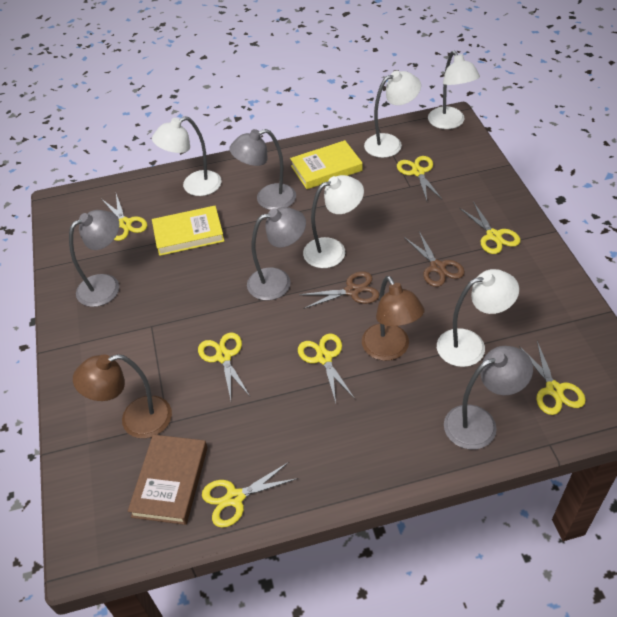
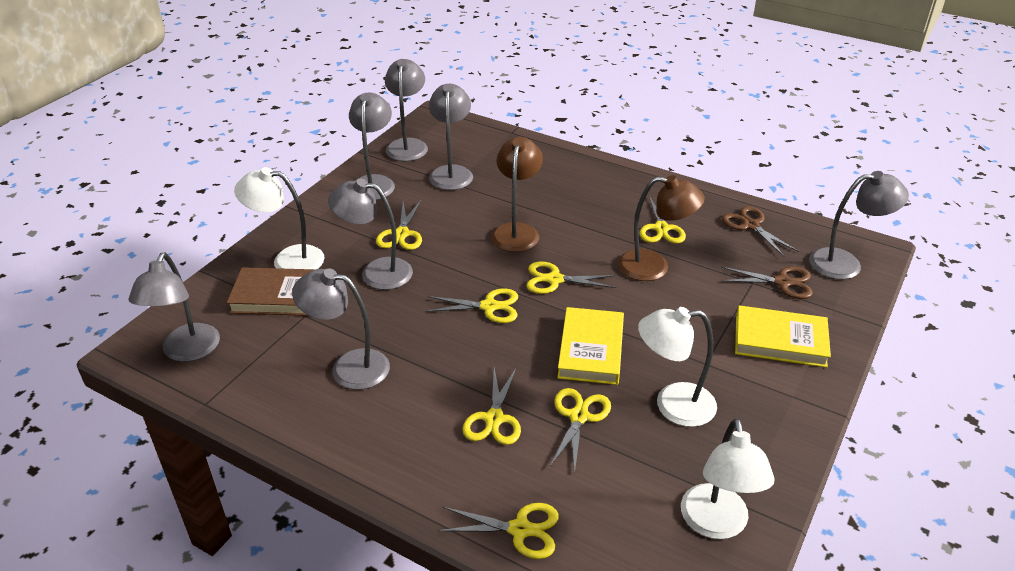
grey lamp: 4 -> 7
white lamp: 5 -> 3

